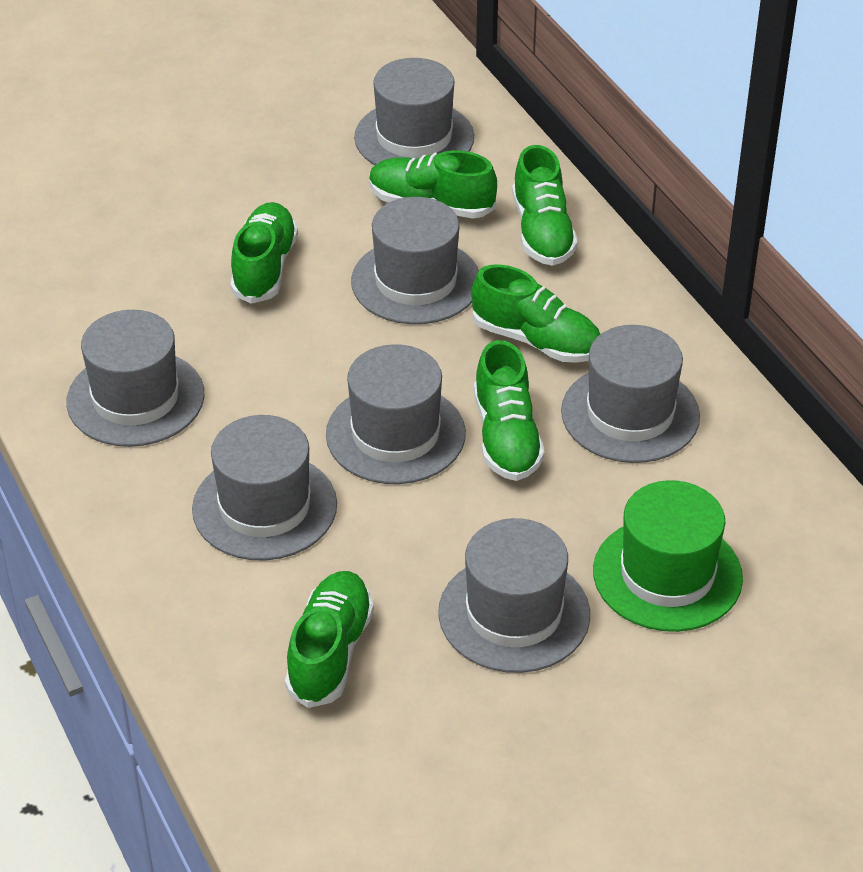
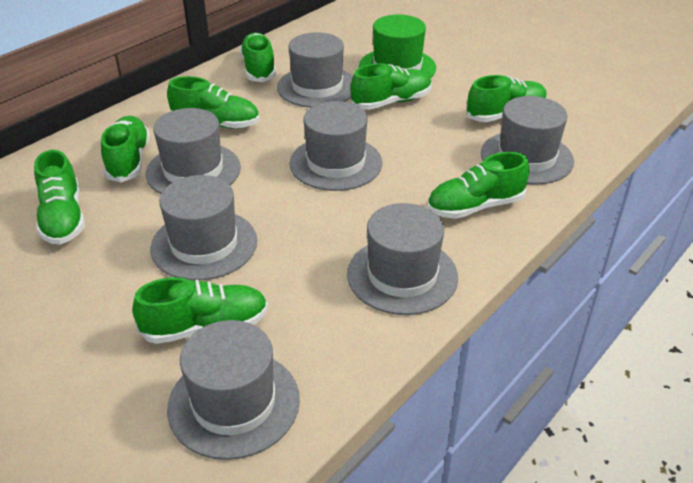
green shoe: 6 -> 8

